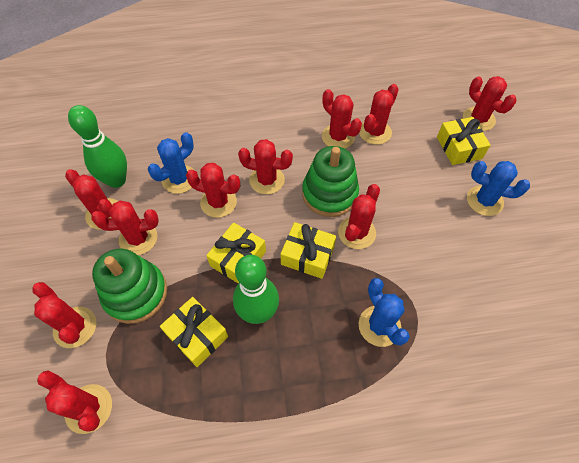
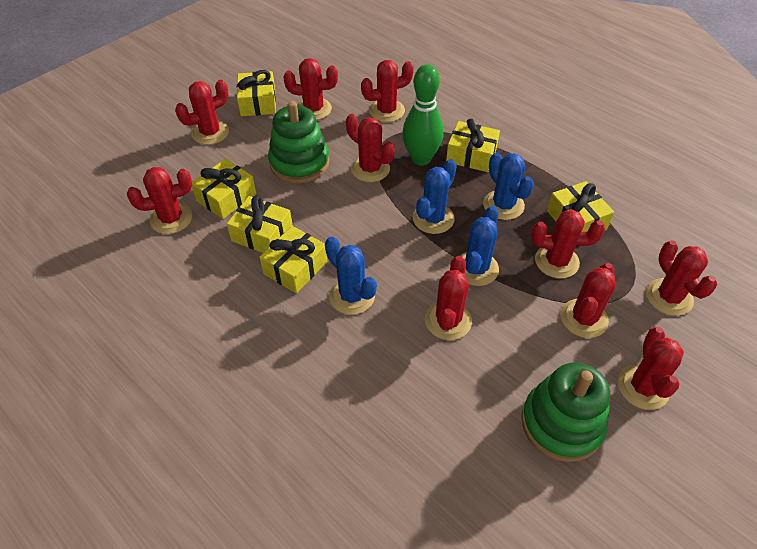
blue cactus: 3 -> 4
green bowling pin: 2 -> 1
yellow gift: 4 -> 6

